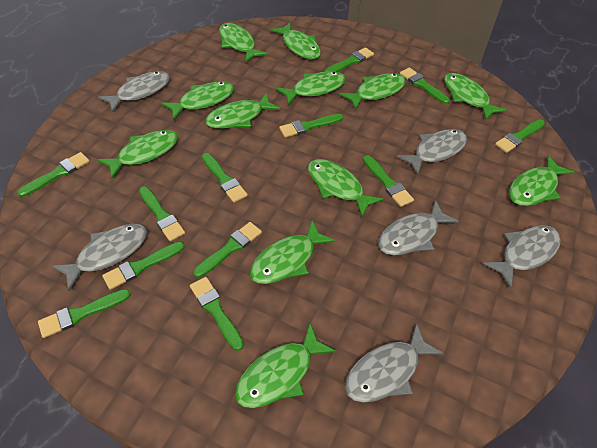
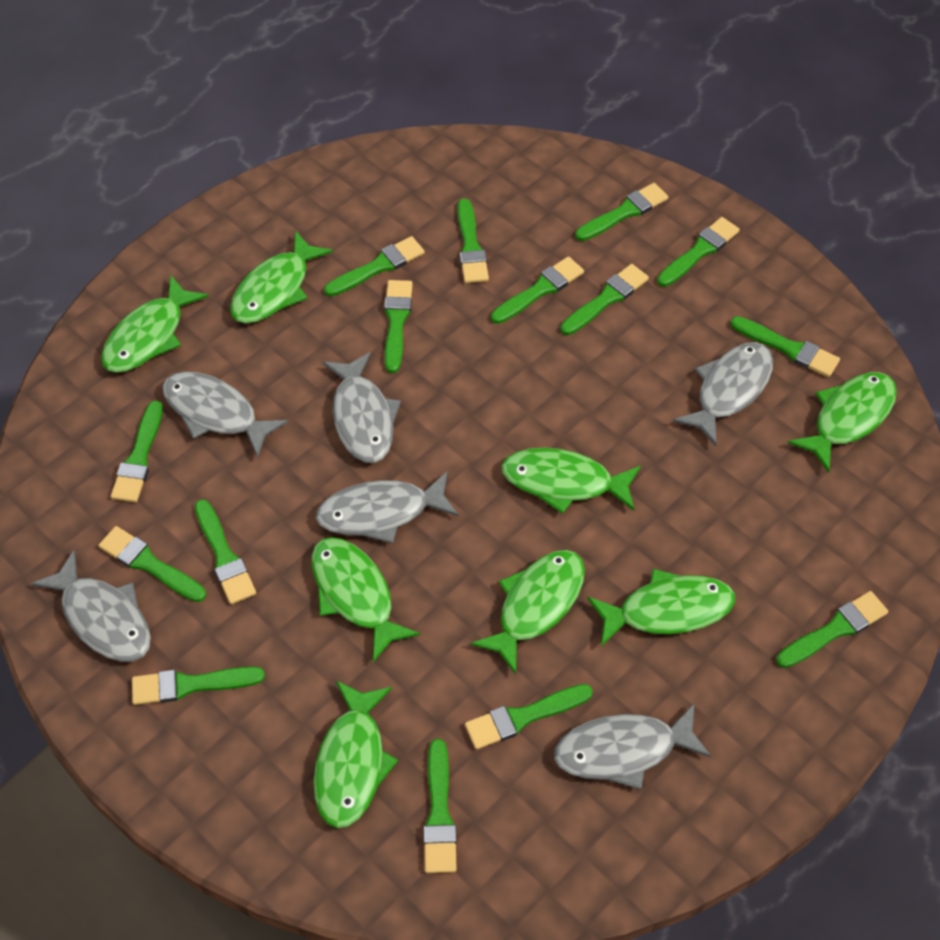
green brush: 12 -> 15
green fish: 12 -> 8

